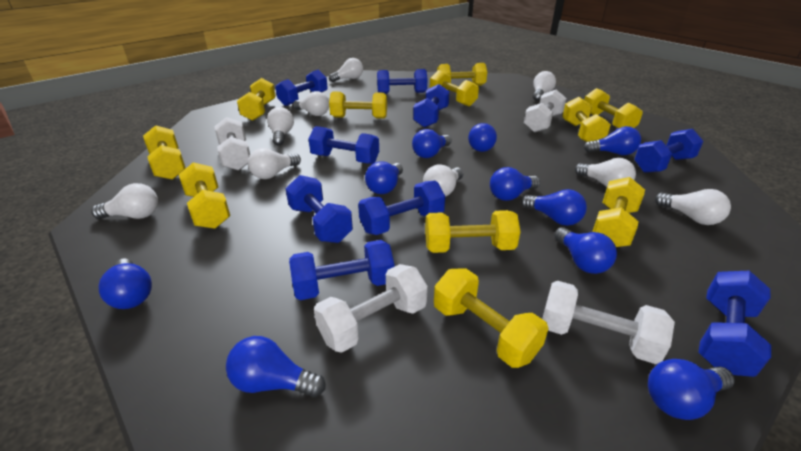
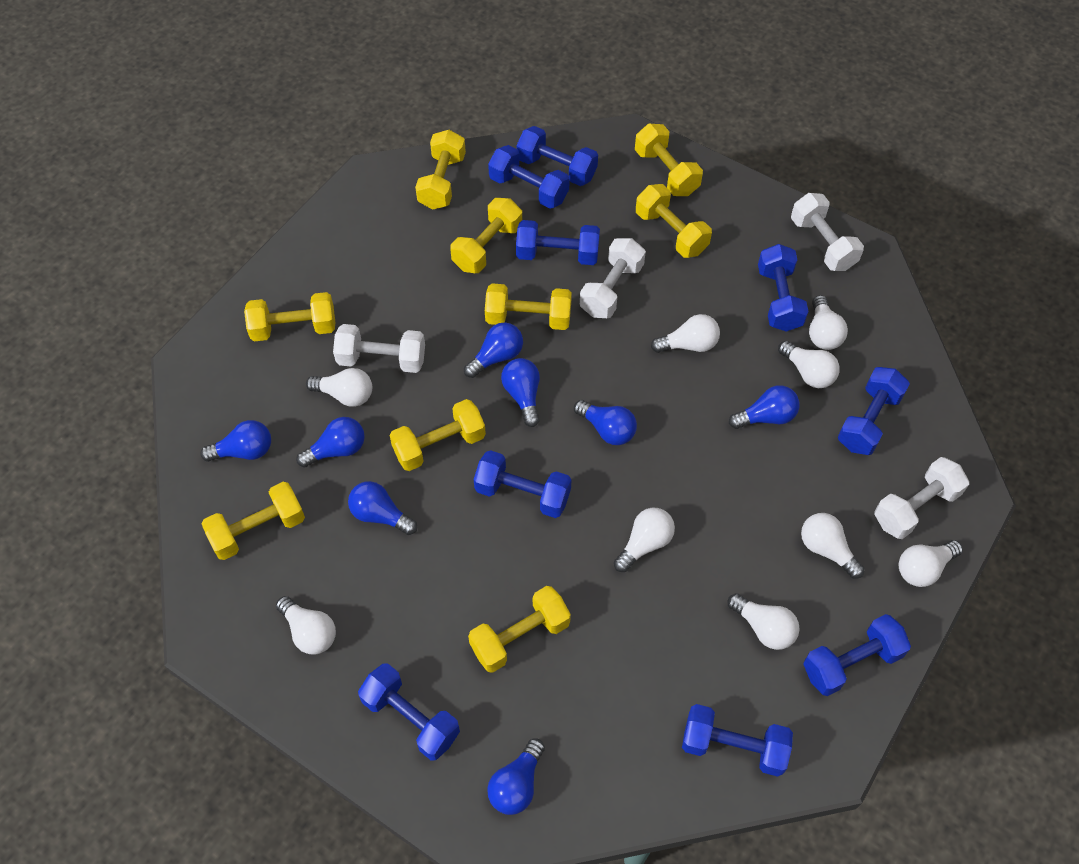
blue light bulb: 10 -> 8
yellow dumbbell: 11 -> 9

